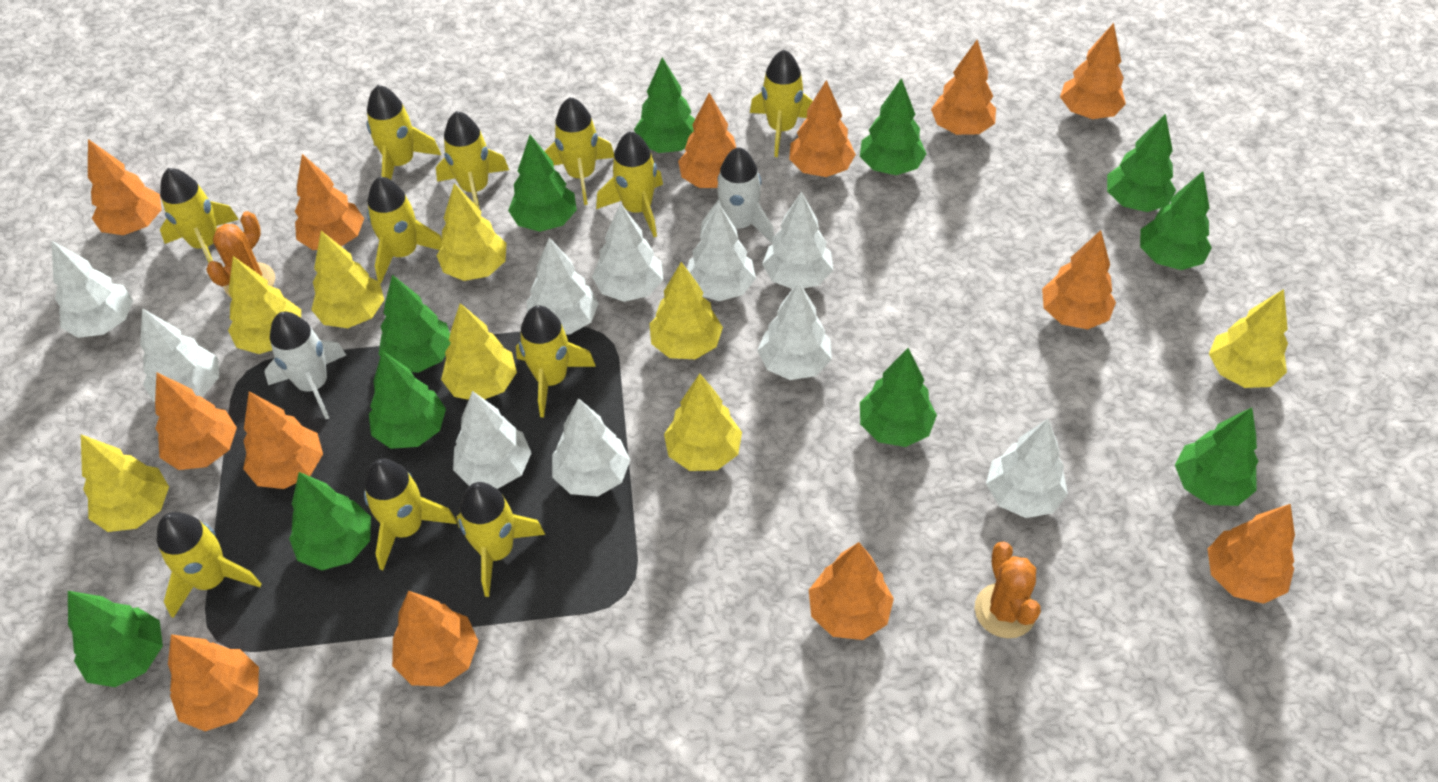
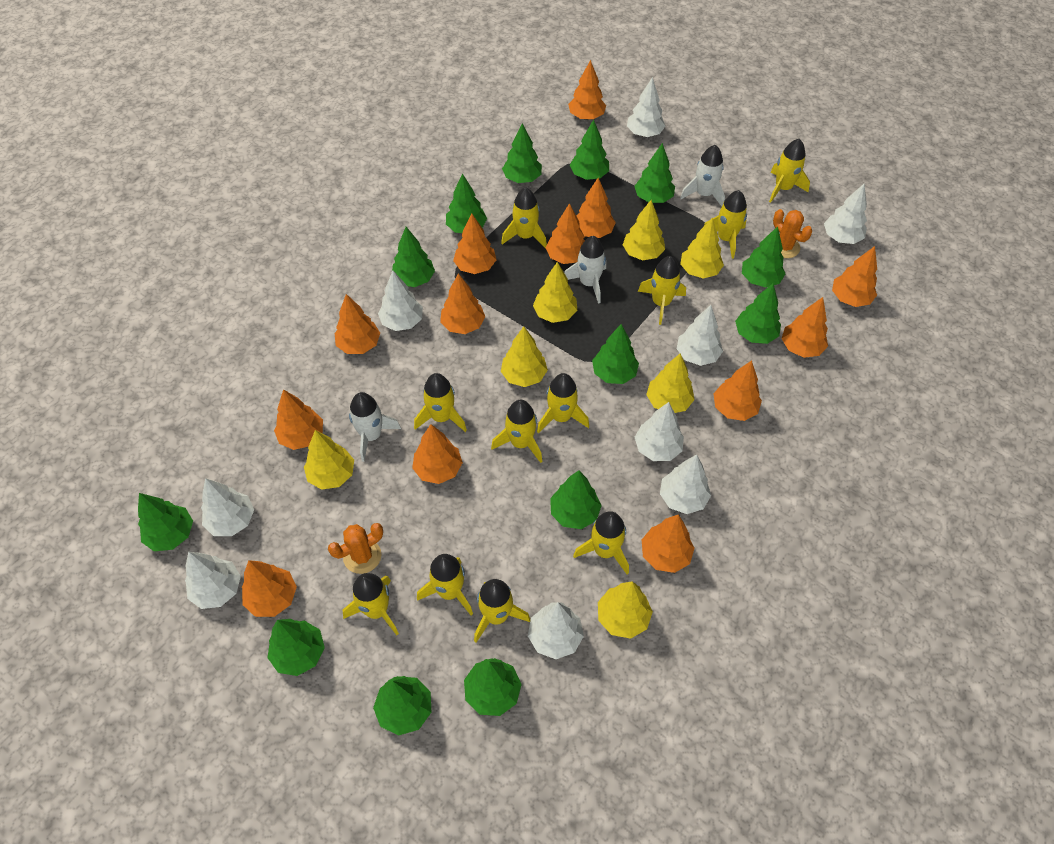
green tree: 11 -> 13
white rocket: 2 -> 3
white tree: 10 -> 9
yellow tree: 8 -> 7

